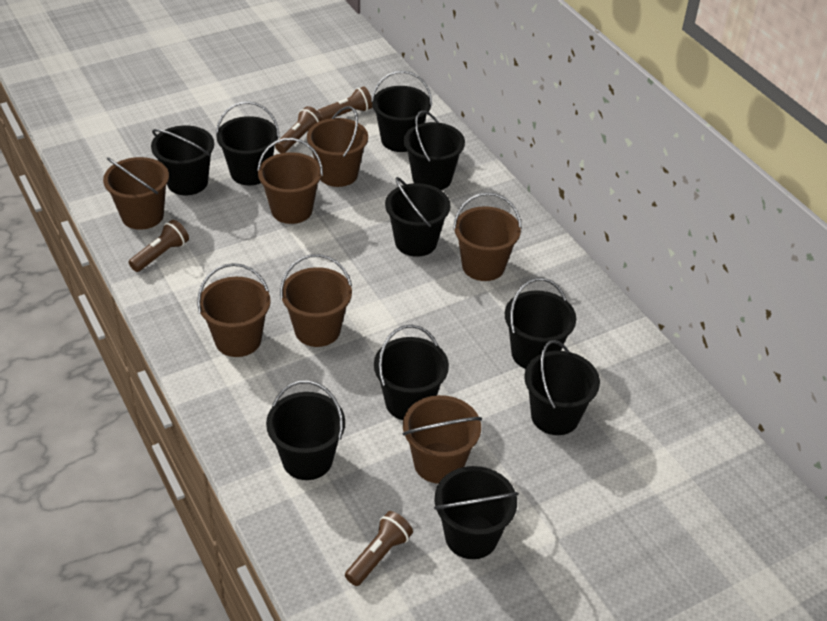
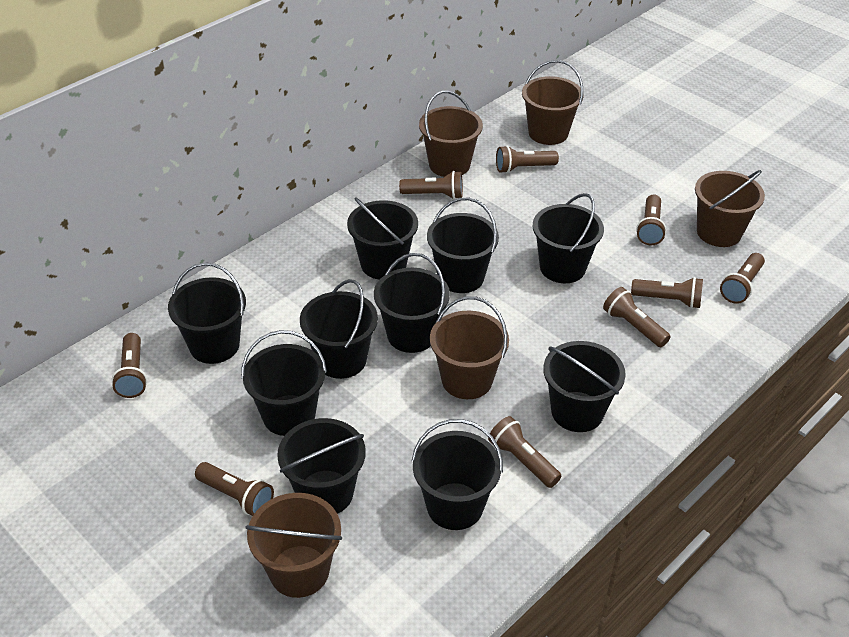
brown bucket: 7 -> 5
brown flashlight: 4 -> 9

